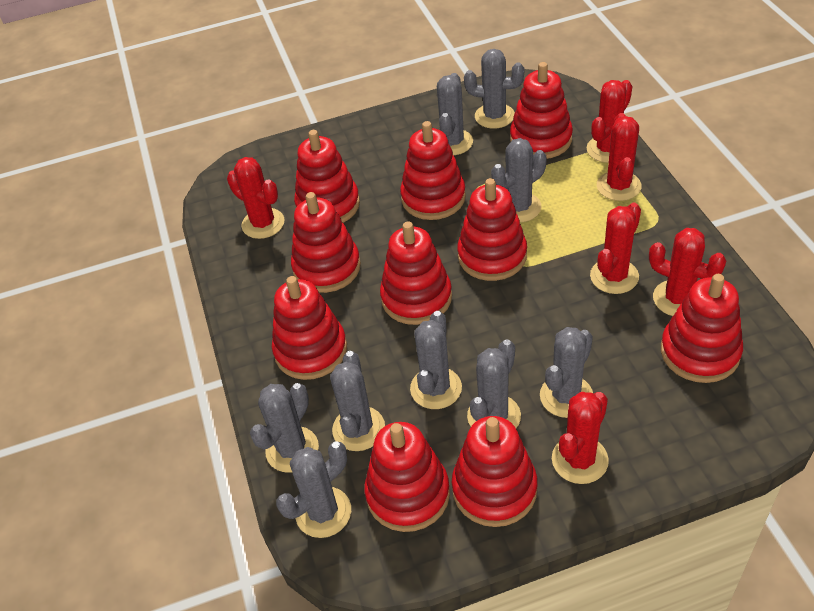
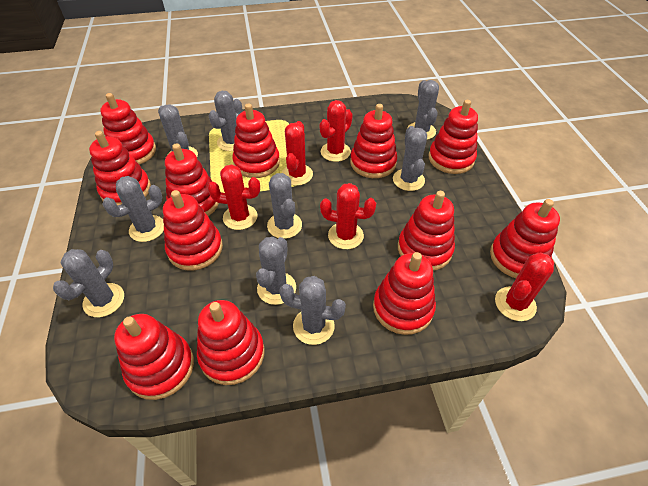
red cactus: 6 -> 5
red stacking toy: 10 -> 12

